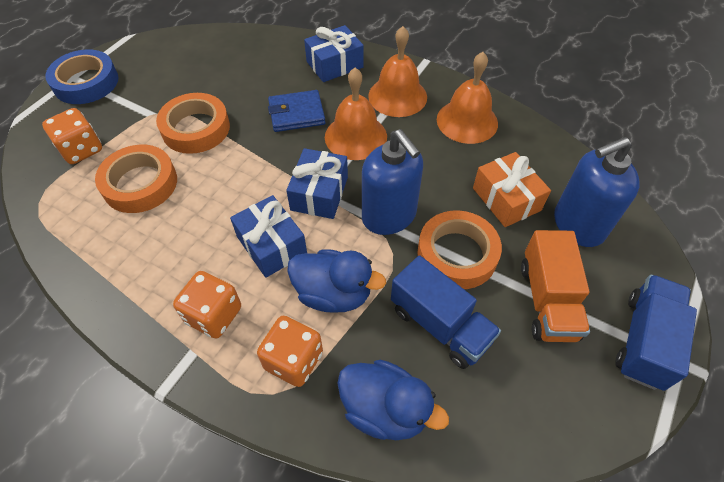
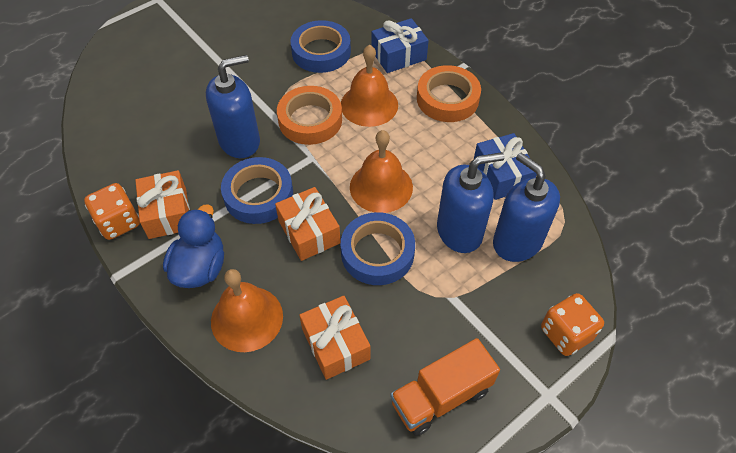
blue duck: 2 -> 1
blue gift: 3 -> 2
blue soap dispenser: 2 -> 3
blue tape: 1 -> 3
blue truck: 2 -> 0
blue wallet: 1 -> 0
orange dice: 3 -> 2
orange gift: 1 -> 3
orange tape: 3 -> 2

